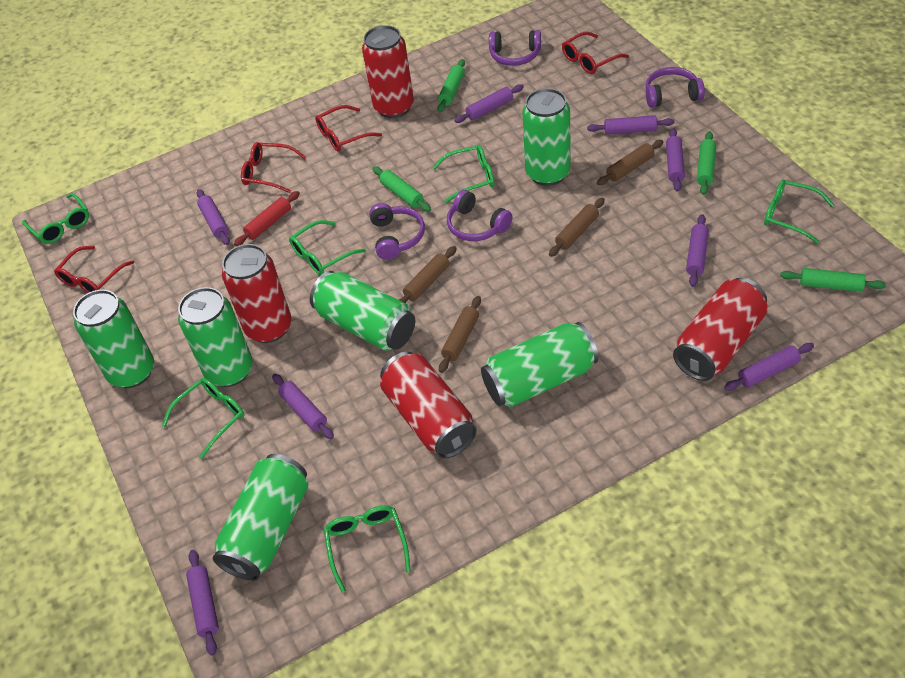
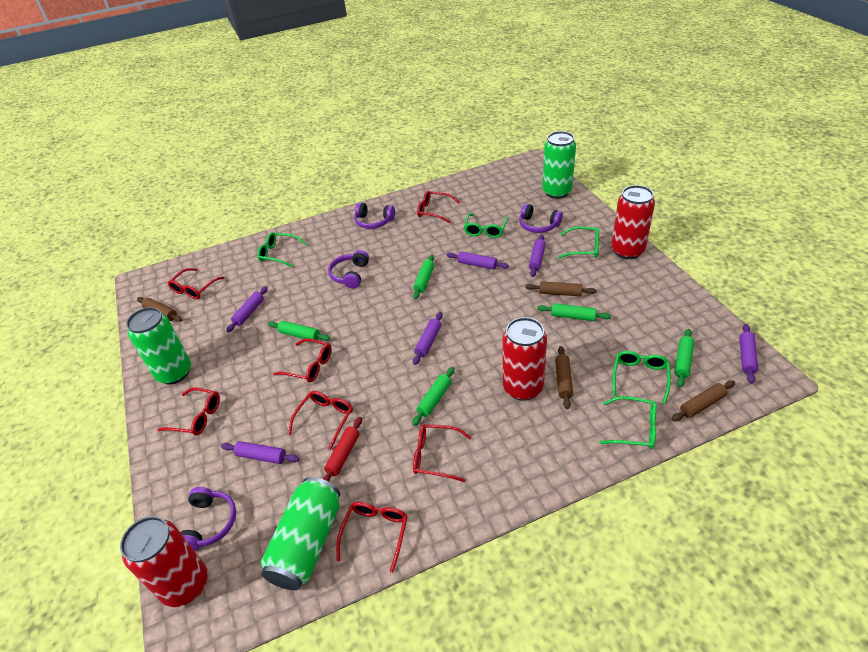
green can: 6 -> 3
green glasses: 6 -> 5
green rolling pin: 4 -> 5
purple rolling pin: 8 -> 6
red can: 4 -> 3
red glasses: 4 -> 7

